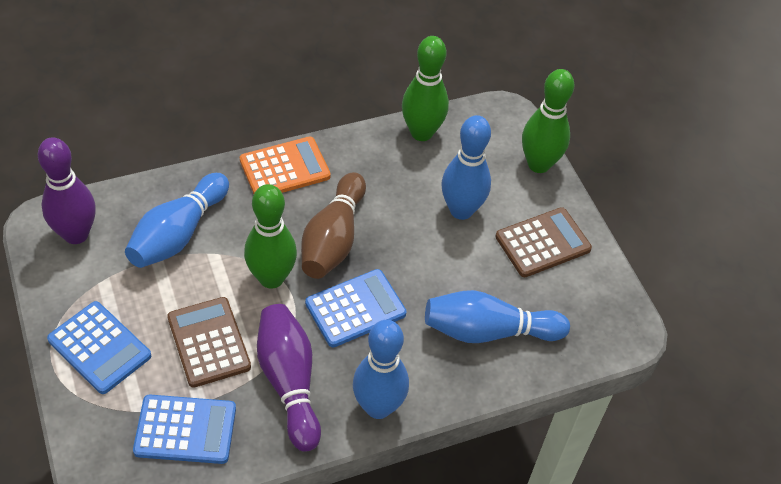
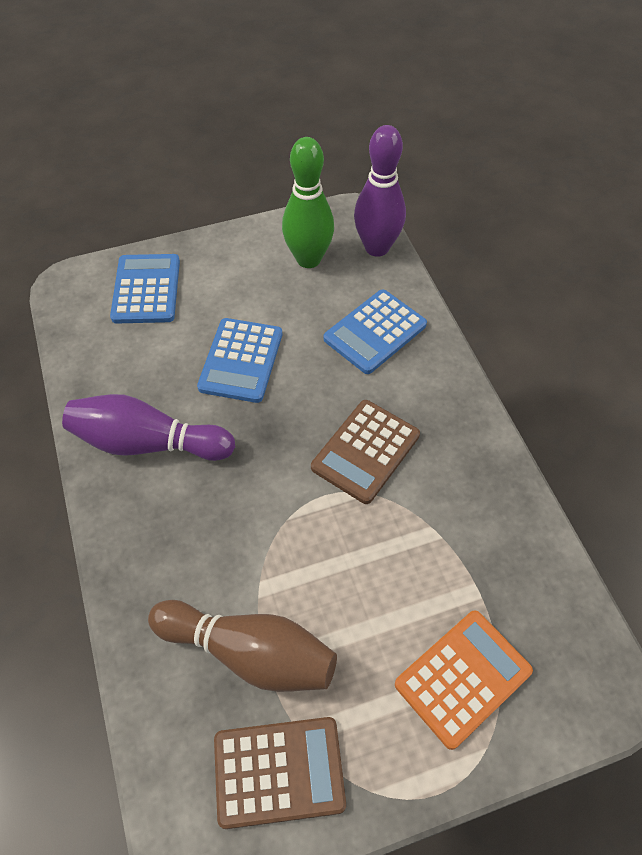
blue bowling pin: 4 -> 0
green bowling pin: 3 -> 1

